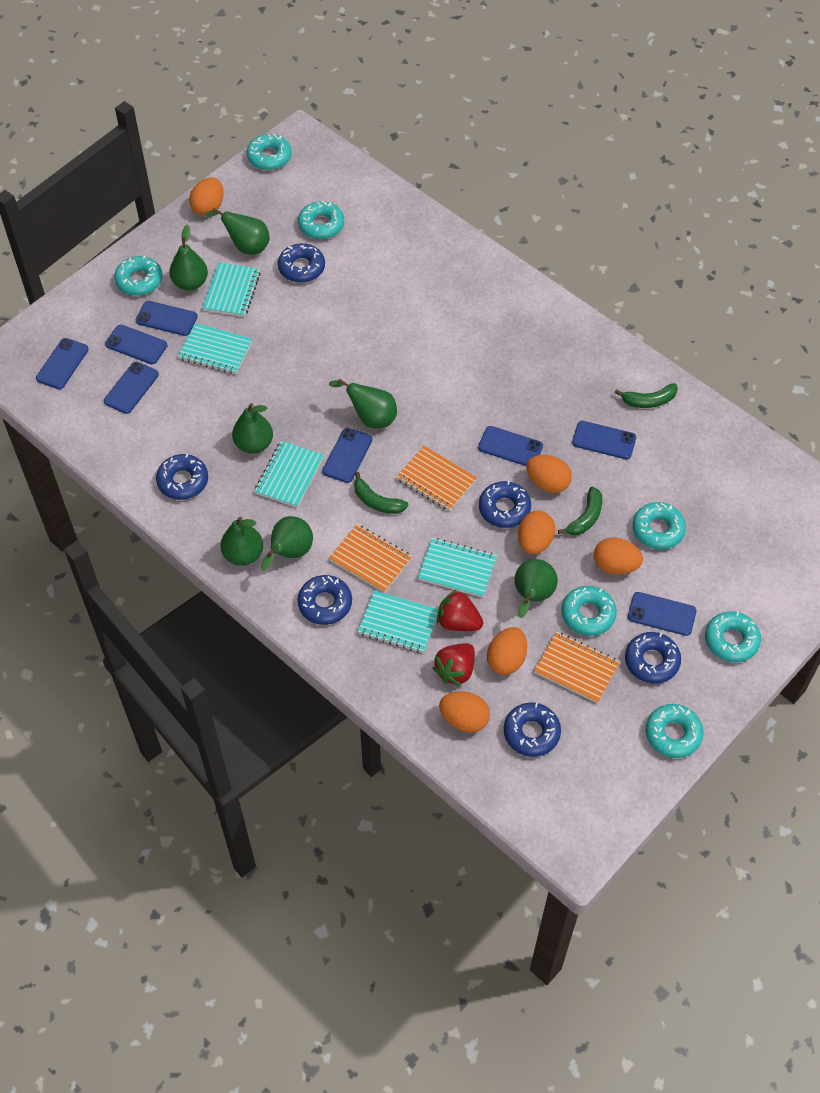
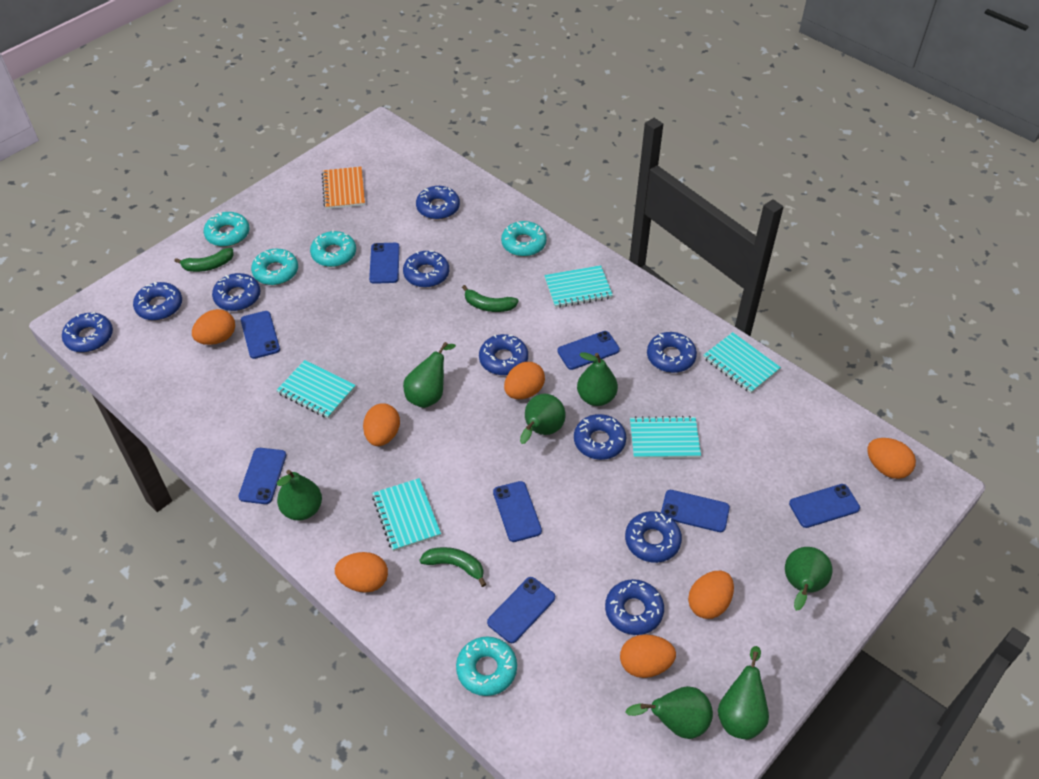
blue donut: 6 -> 10
orange egg: 6 -> 7
orange notebook: 3 -> 1
red strawberry: 2 -> 0
turquoise donut: 7 -> 5

